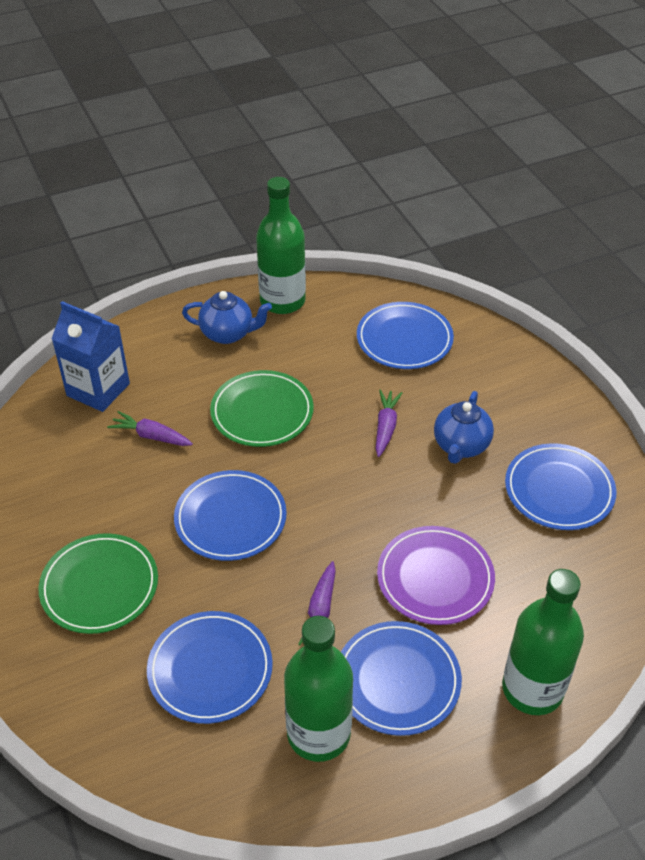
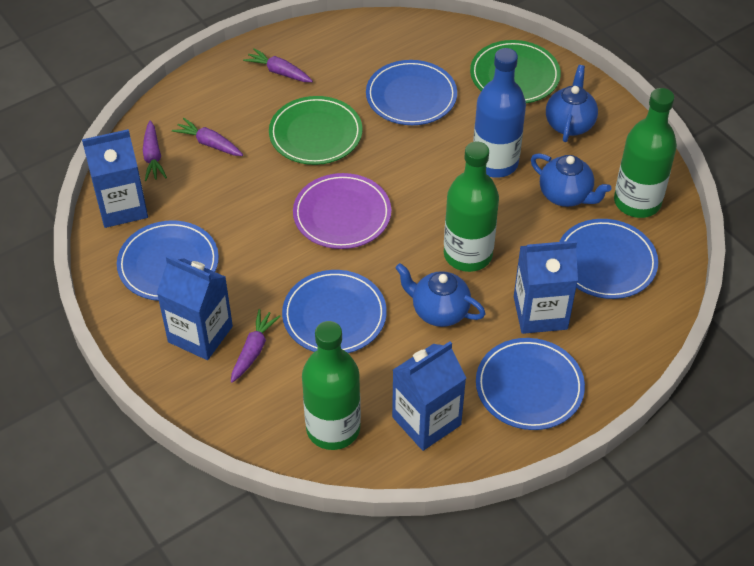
blue bottle: 0 -> 1
blue carton: 1 -> 4
blue teapot: 2 -> 3
purple carrot: 3 -> 4

